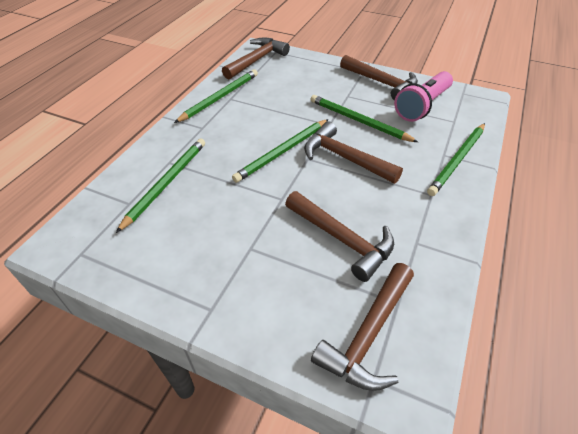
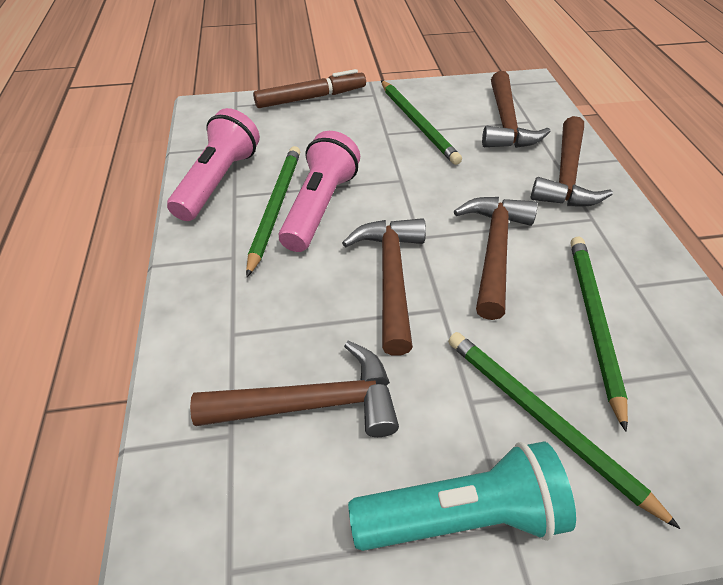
brown marker: 0 -> 1
green pencil: 5 -> 4
pink flashlight: 1 -> 2
turquoise flashlight: 0 -> 1

